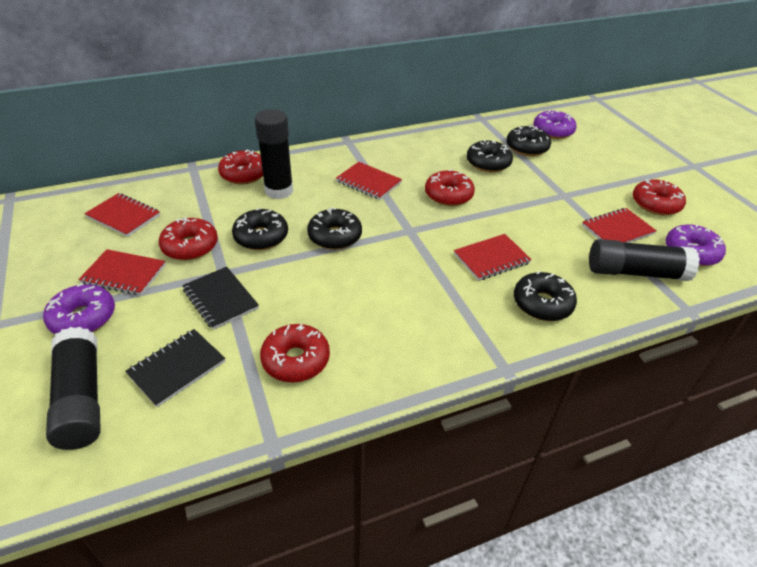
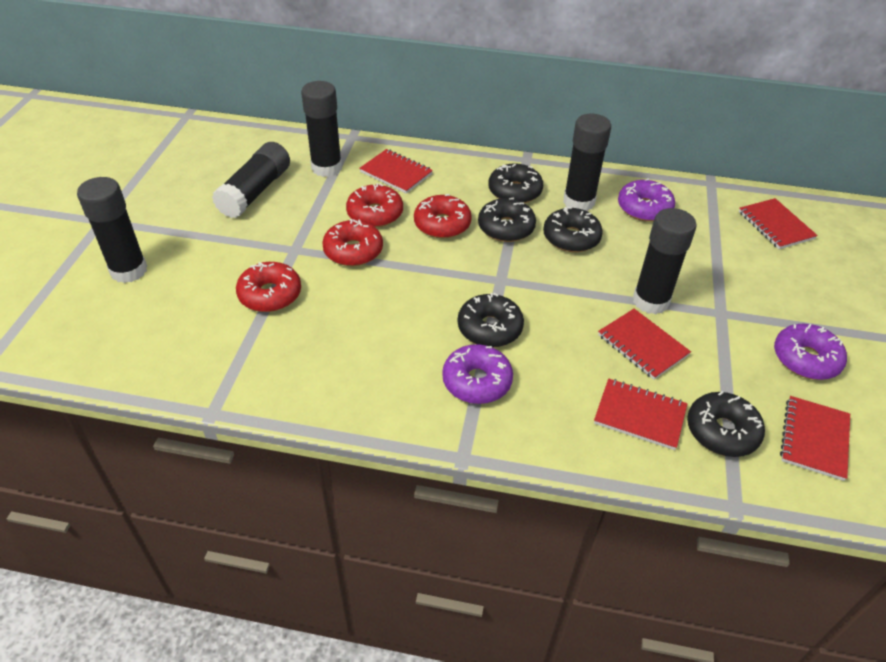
black glue stick: 3 -> 5
black notebook: 2 -> 0
red donut: 5 -> 4

